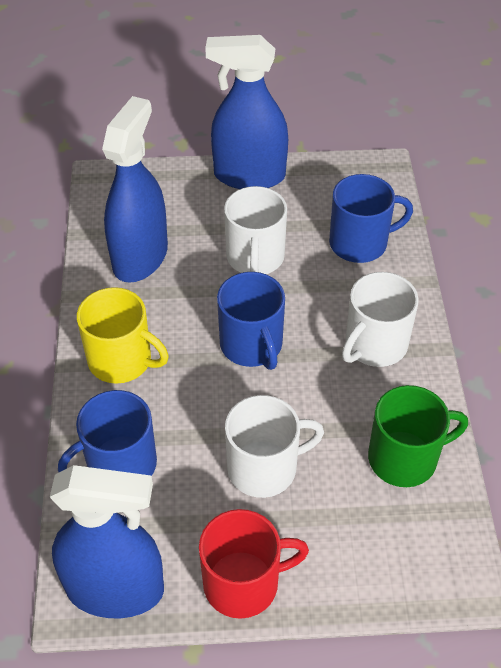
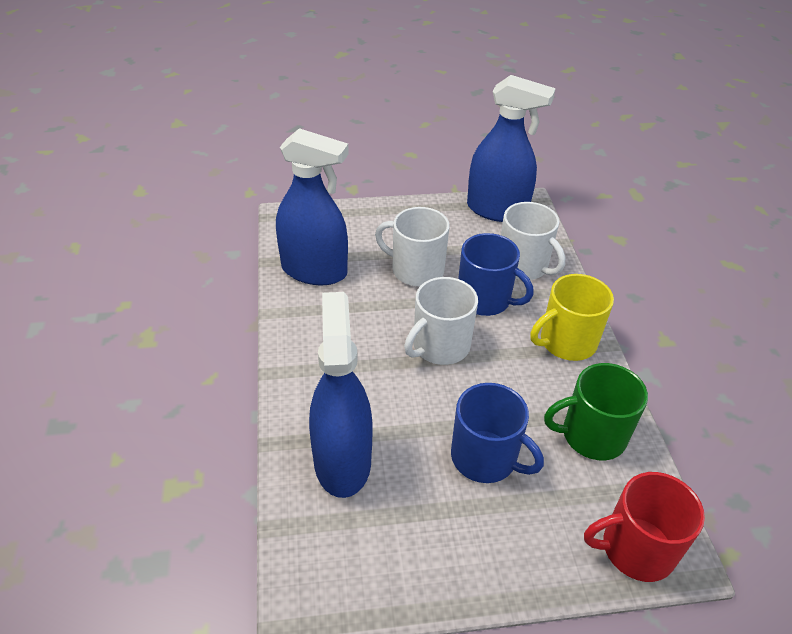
blue mug: 3 -> 2

